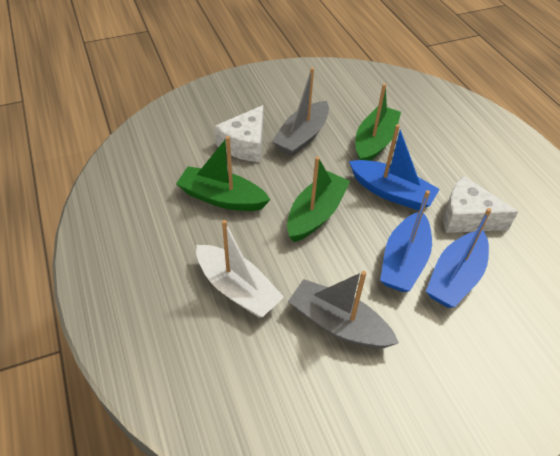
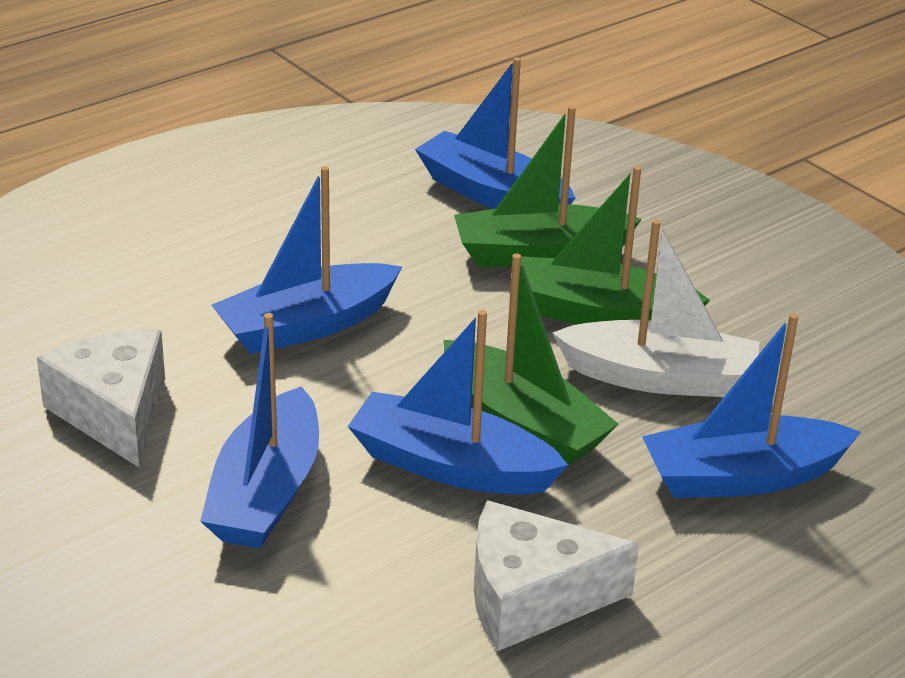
blue boat: 3 -> 5
grey boat: 2 -> 0

